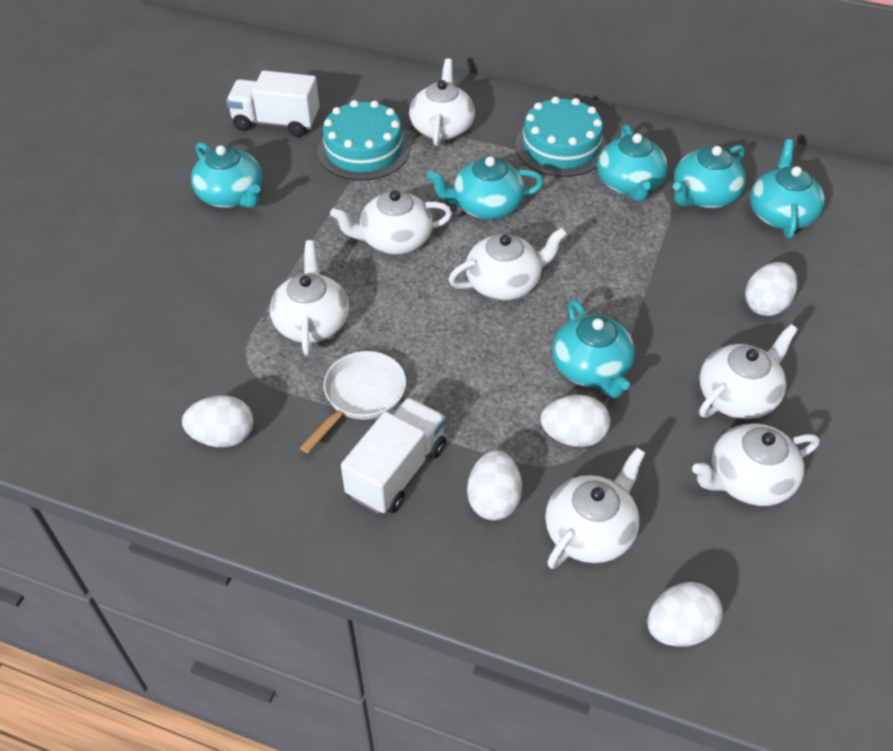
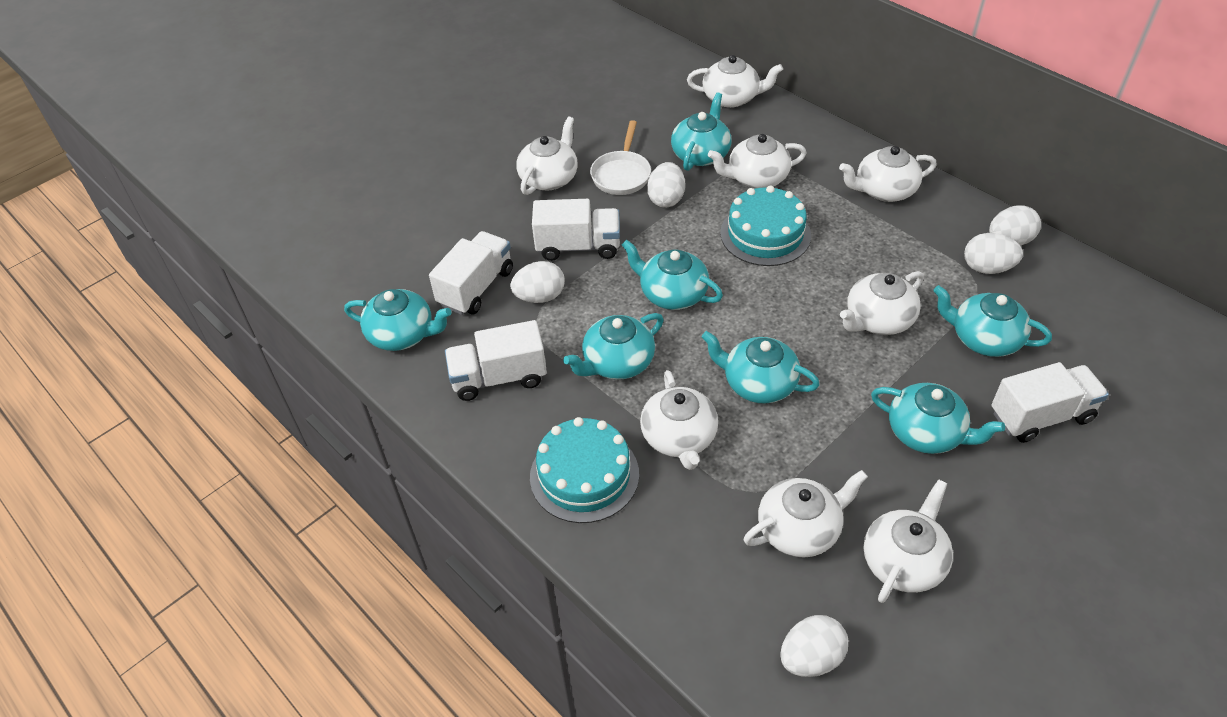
turquoise teapot: 6 -> 7
white teapot: 7 -> 8
white truck: 2 -> 4

